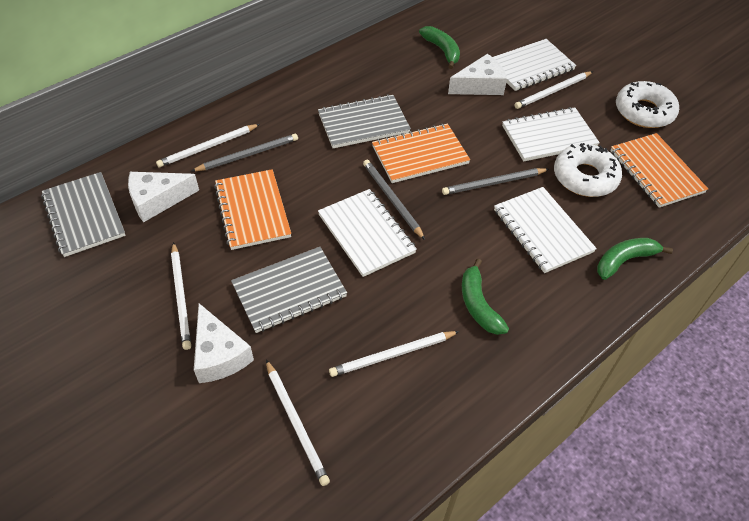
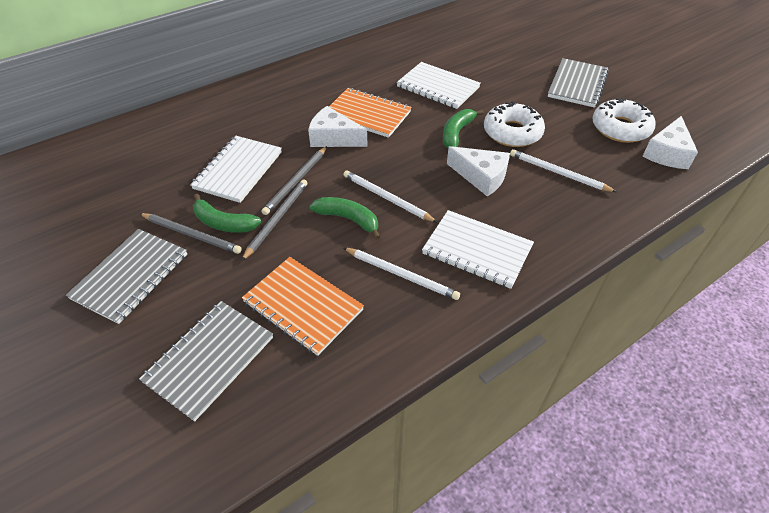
orange notebook: 3 -> 2
white notebook: 4 -> 3
white pencil: 5 -> 3

